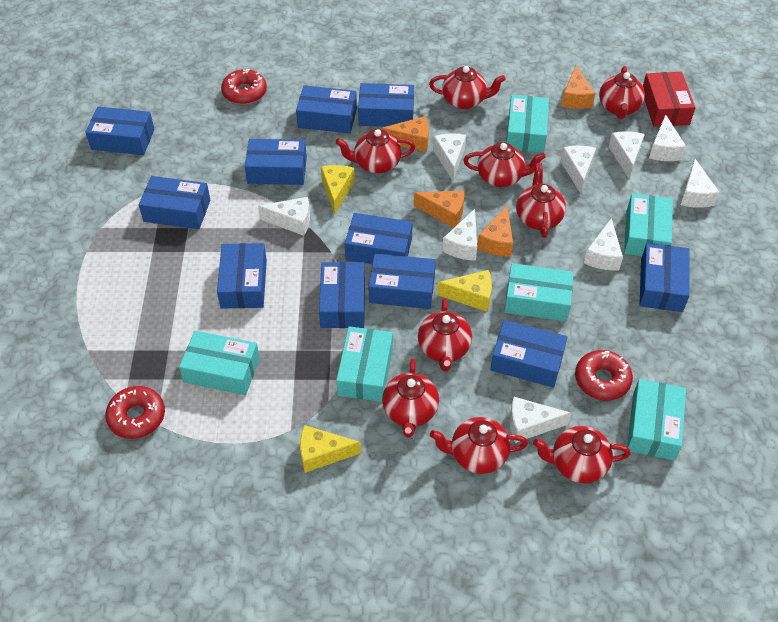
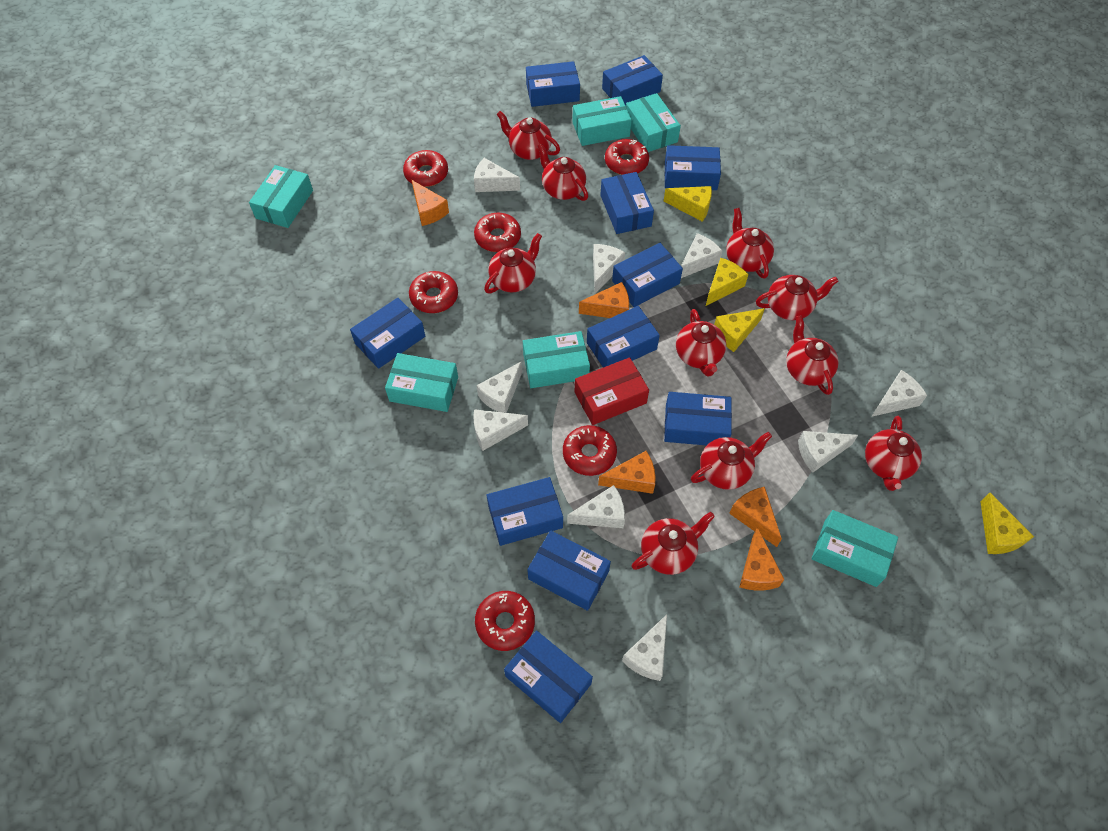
orange cheese: 4 -> 5
red donut: 3 -> 6
red teapot: 9 -> 10
yellow cheese: 3 -> 4

